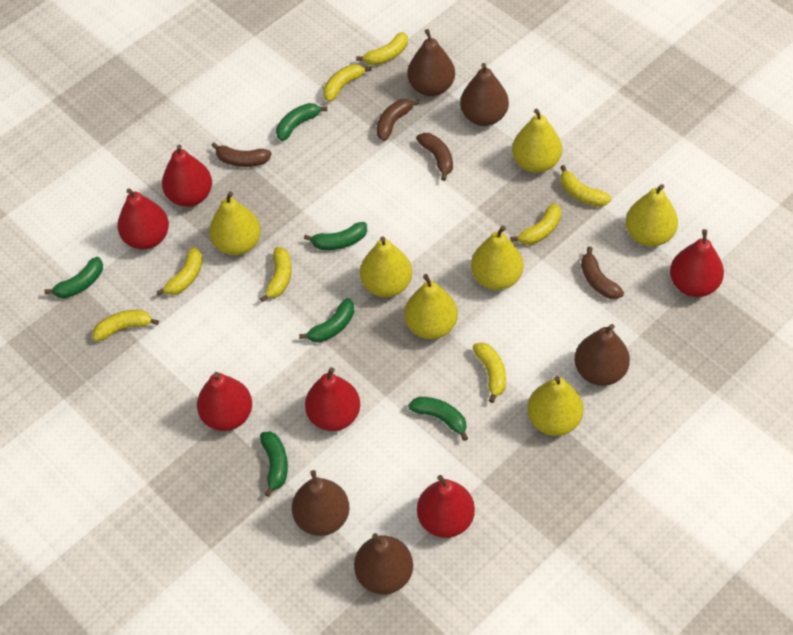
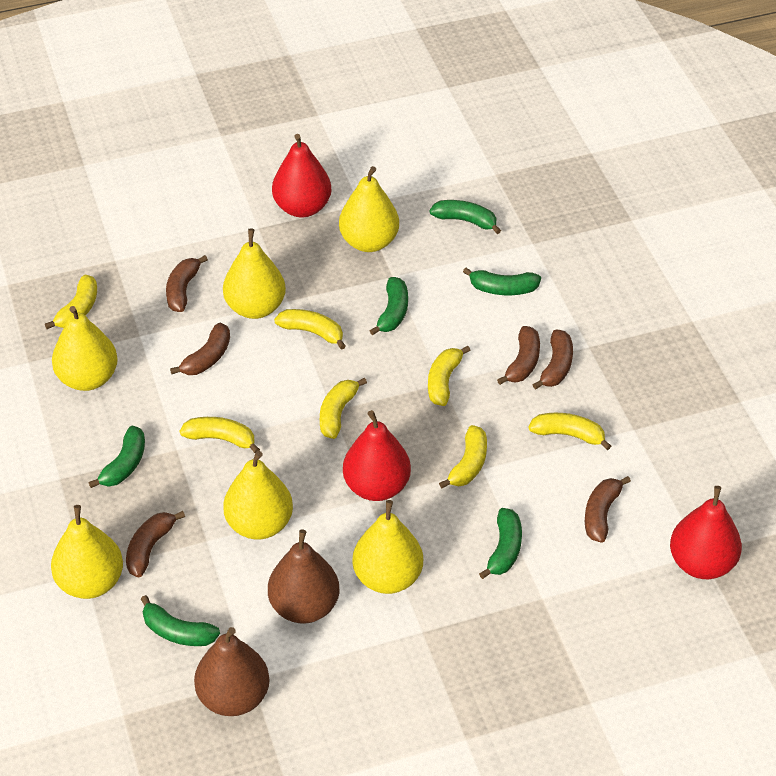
brown banana: 4 -> 6
brown pear: 5 -> 2
red pear: 6 -> 3
yellow banana: 8 -> 7
yellow pear: 7 -> 6

